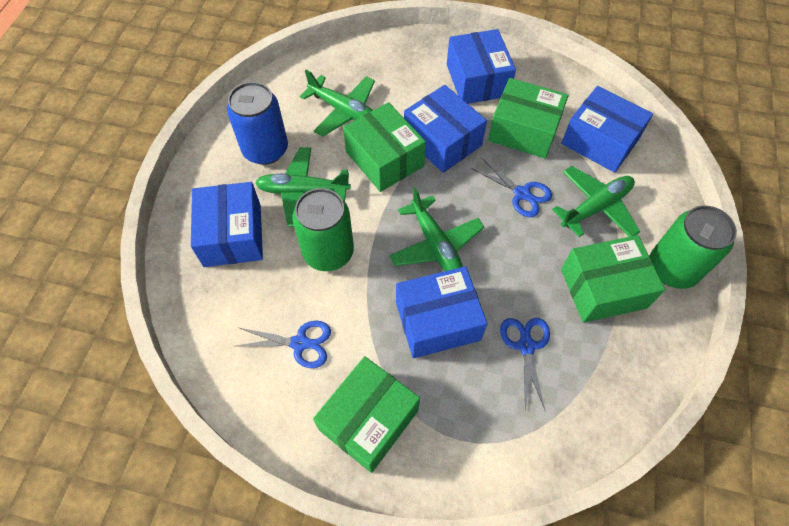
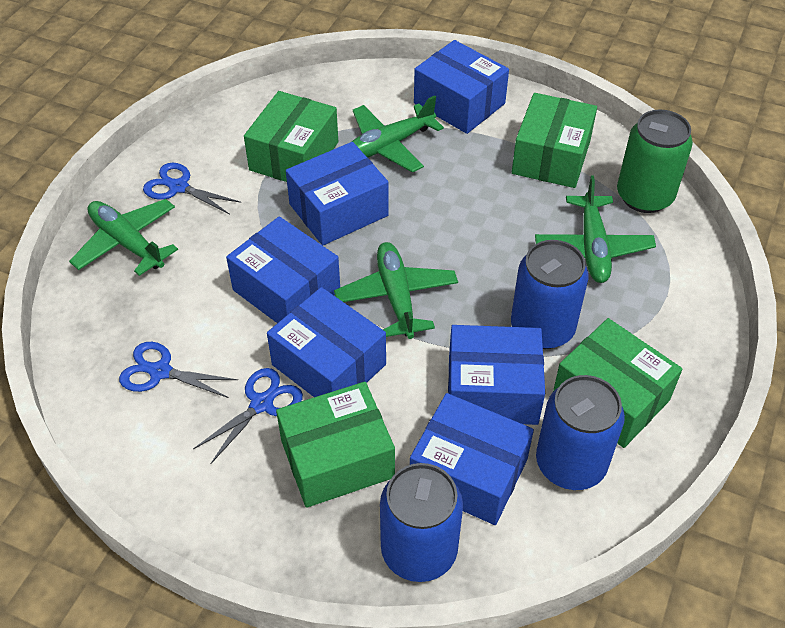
blue box: 5 -> 6
blue can: 1 -> 3
green can: 2 -> 1

